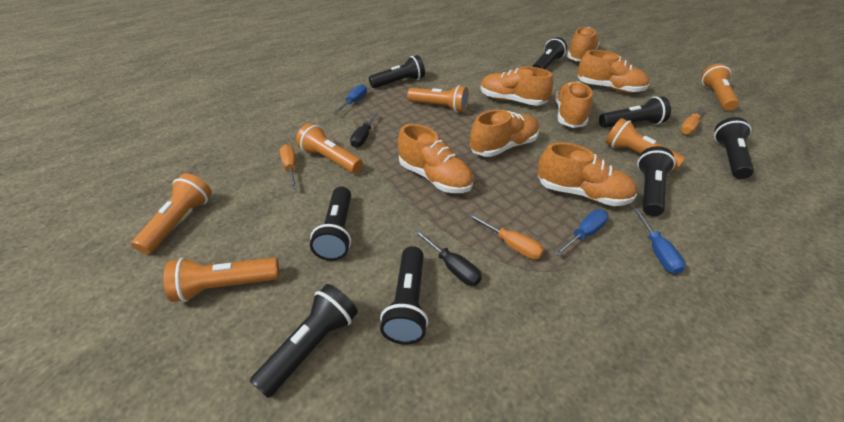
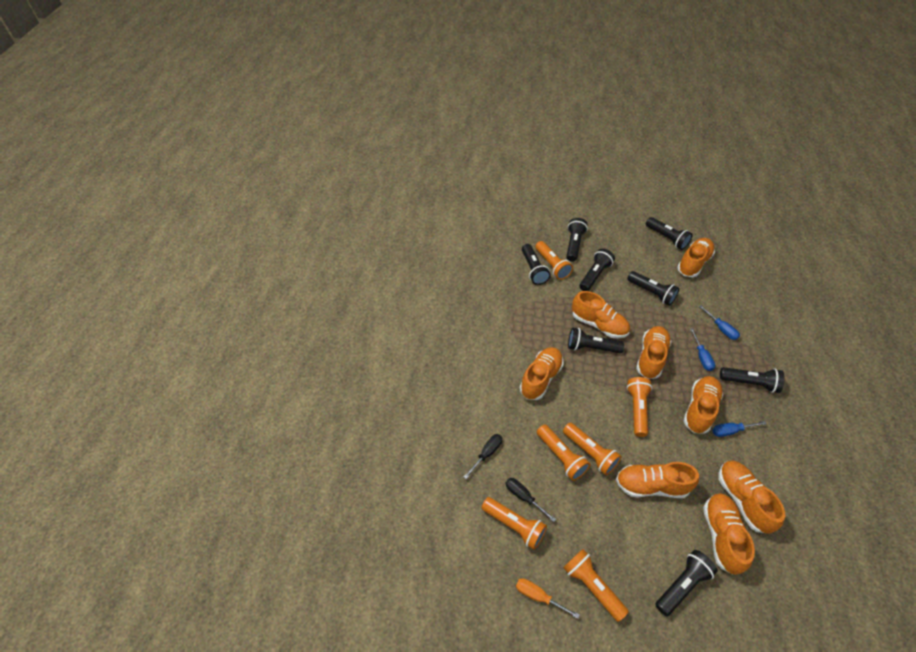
orange screwdriver: 3 -> 1
orange shoe: 7 -> 8

